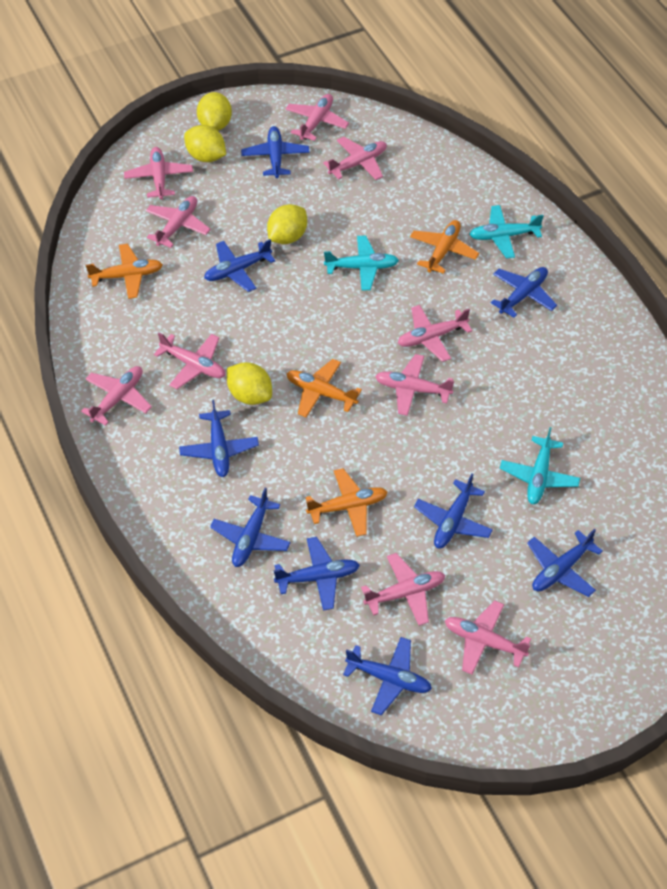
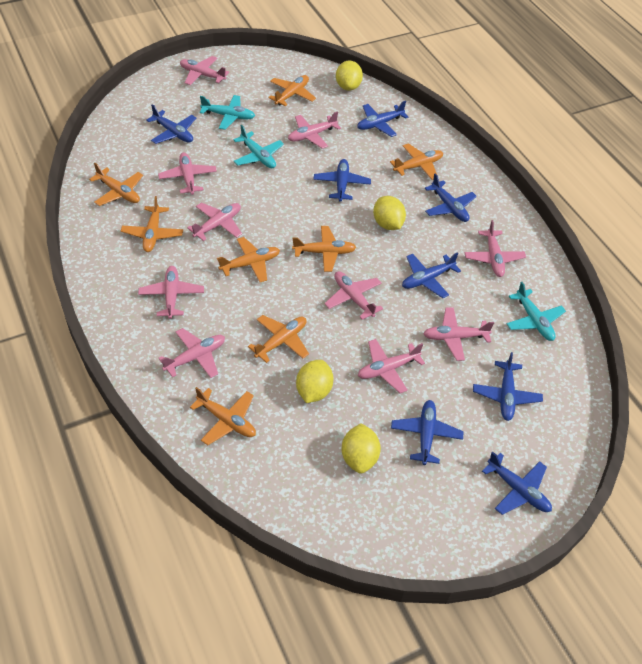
blue plane: 9 -> 8
orange plane: 4 -> 8

